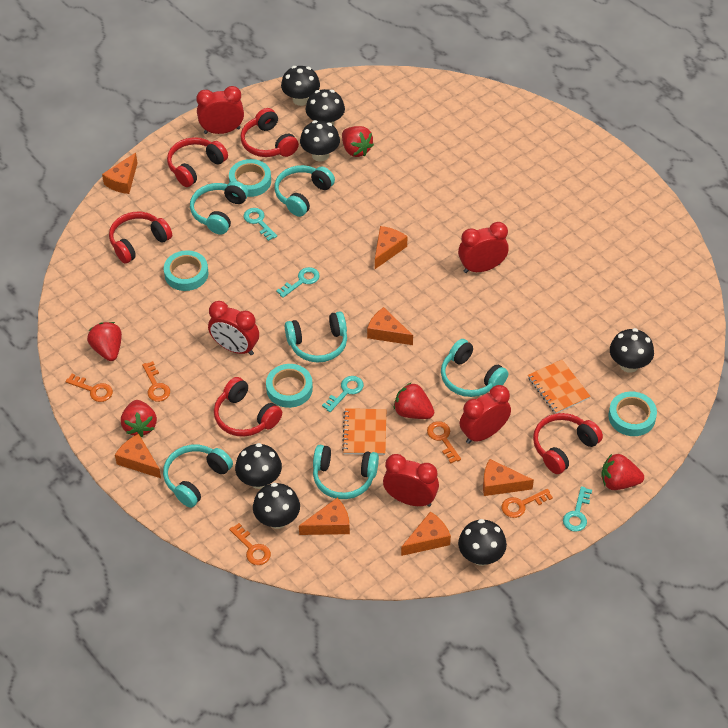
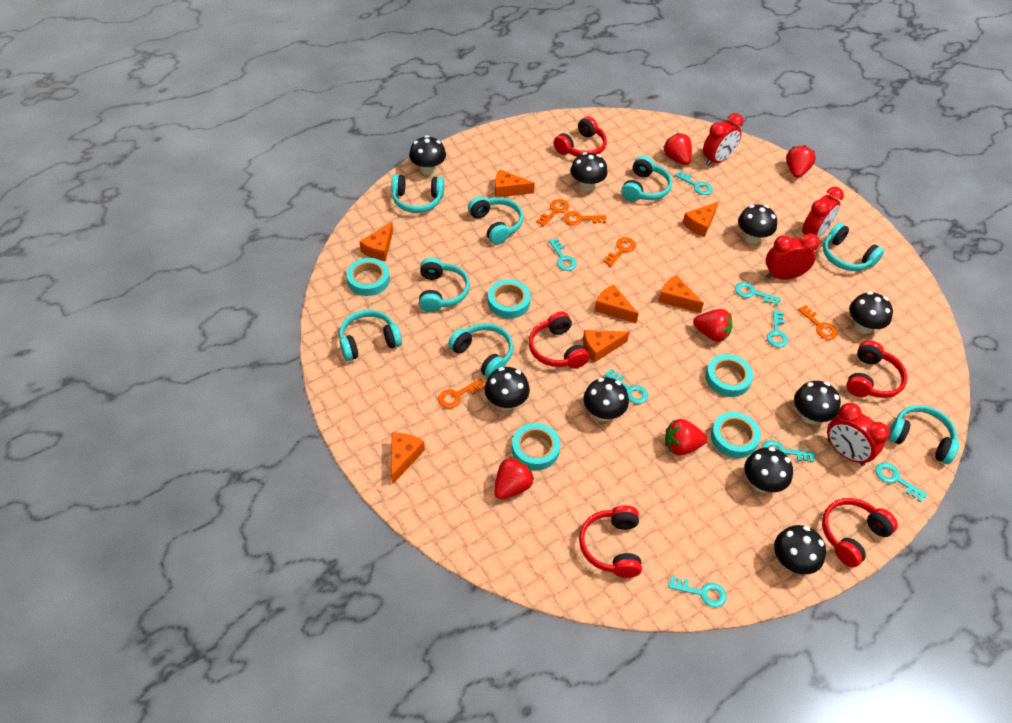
black mushroom: 7 -> 9
orange notebook: 2 -> 0
red clock: 5 -> 4
turquoise headphones: 6 -> 8
turquoise key: 4 -> 8
turquoise tape: 4 -> 5

